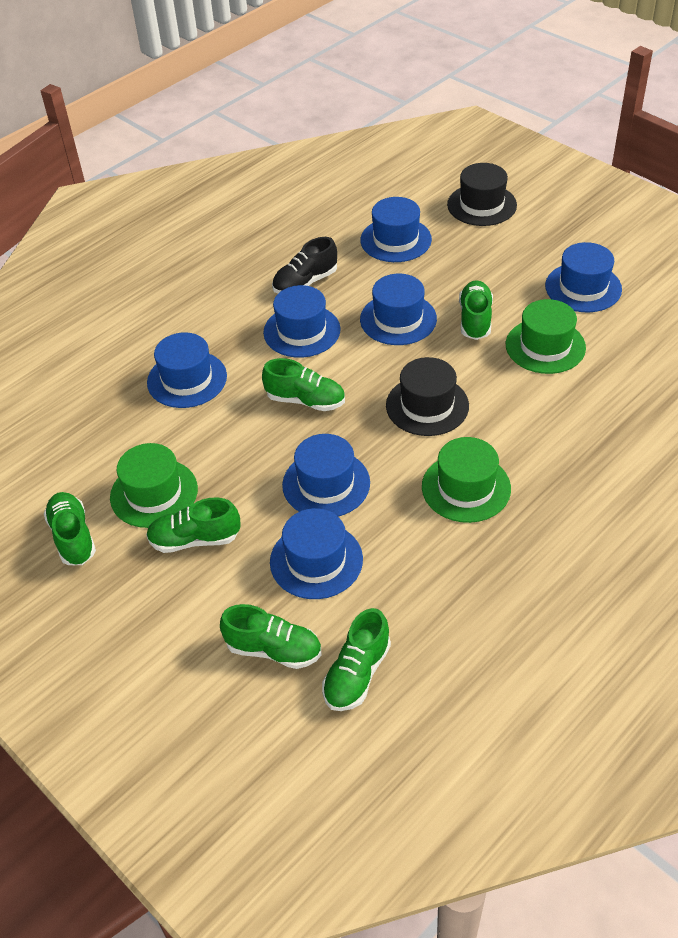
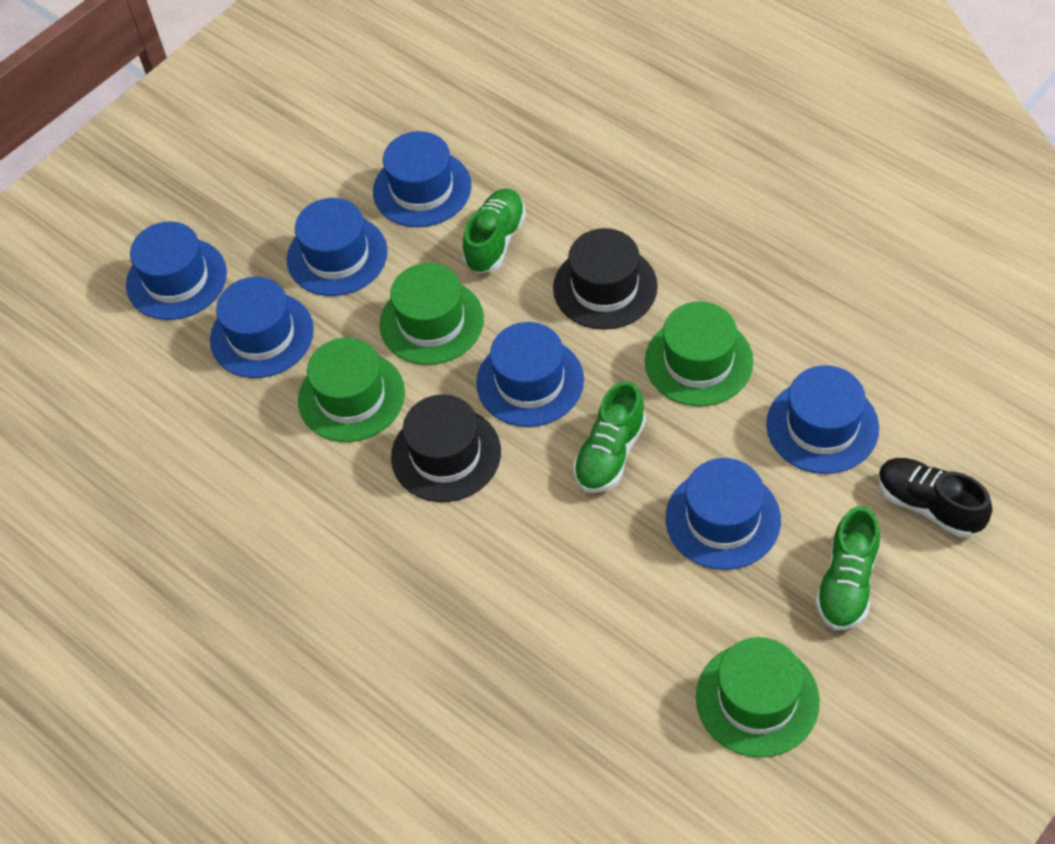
green hat: 3 -> 4
green shoe: 6 -> 3

